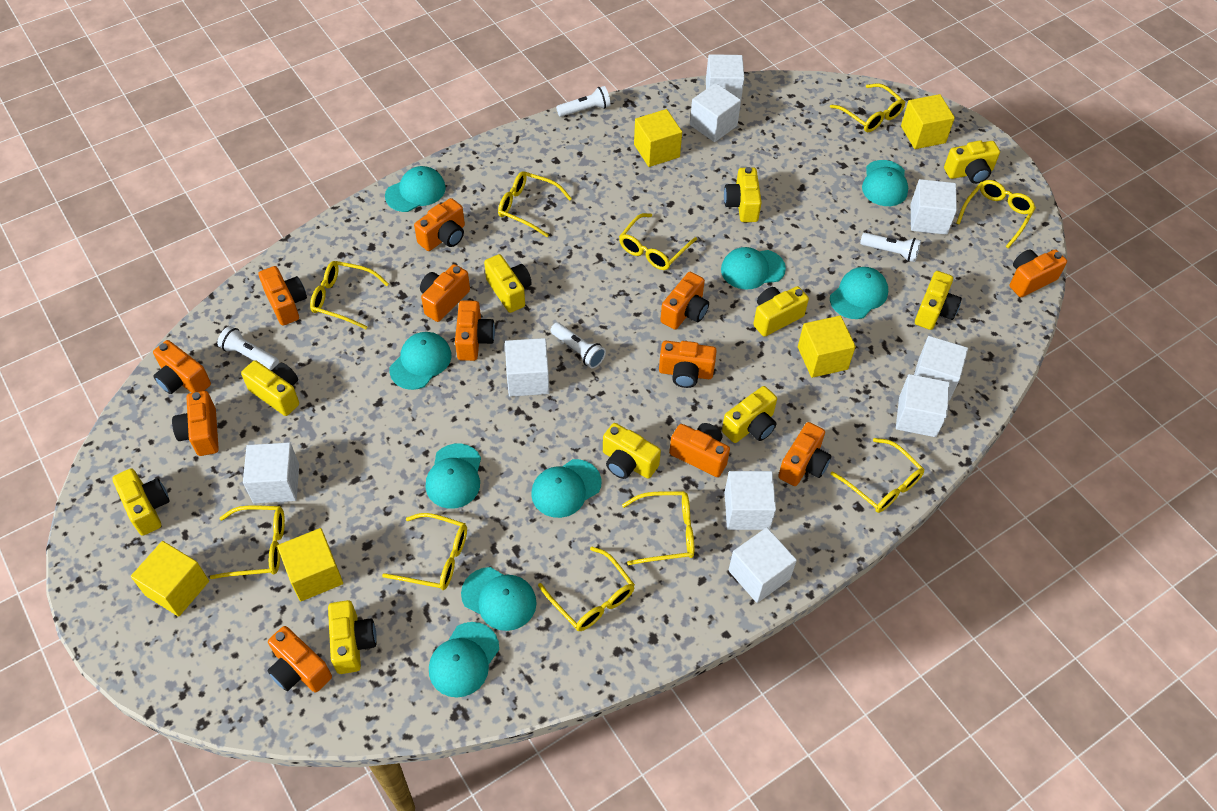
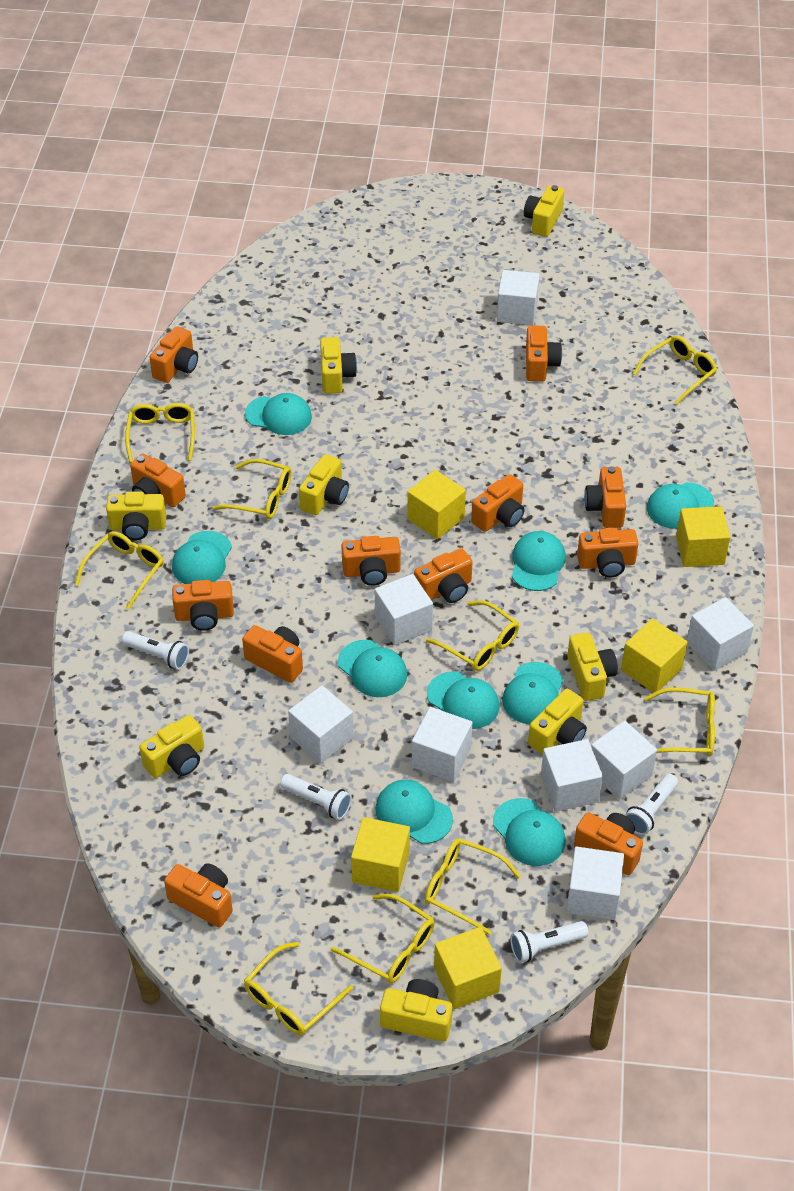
white cube: 9 -> 8
yellow camera: 10 -> 8
yellow glasses: 10 -> 9

